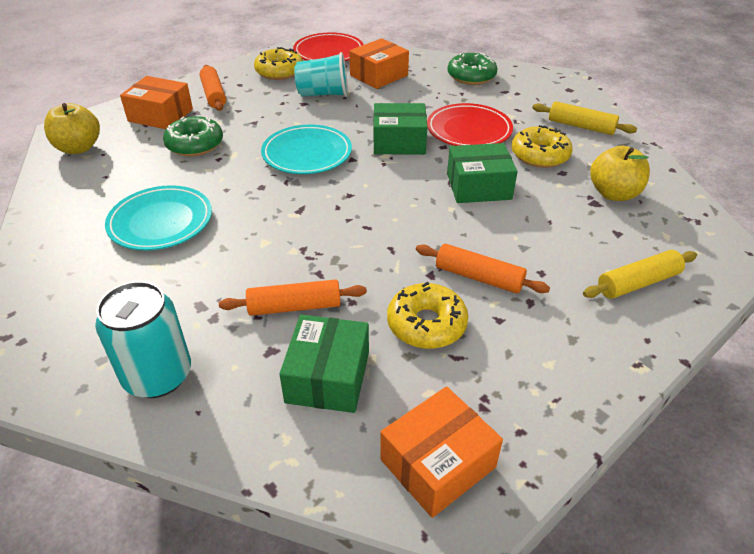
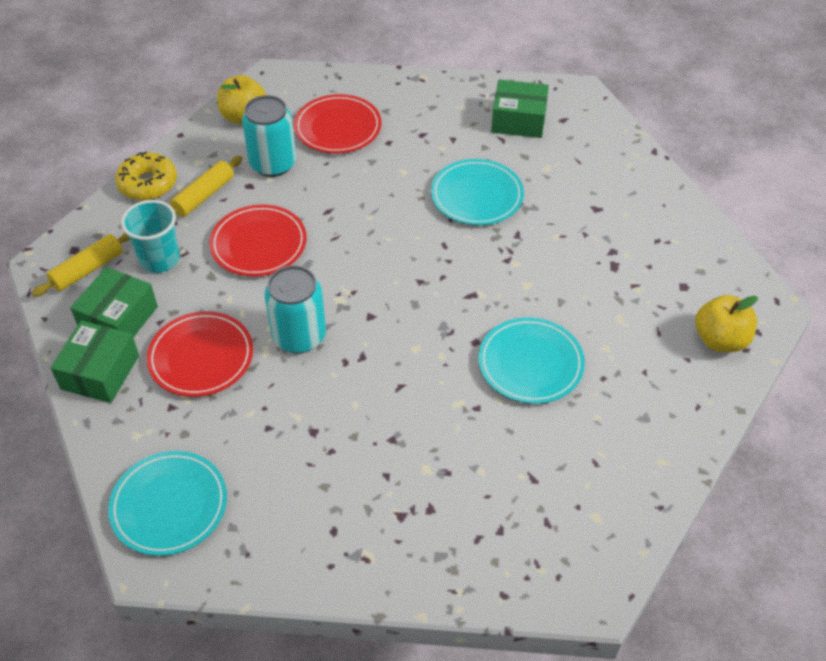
green donut: 2 -> 0
orange box: 3 -> 0
orange rolling pin: 3 -> 0
red plate: 2 -> 3
turquoise can: 1 -> 2
turquoise plate: 2 -> 3
yellow donut: 3 -> 1

